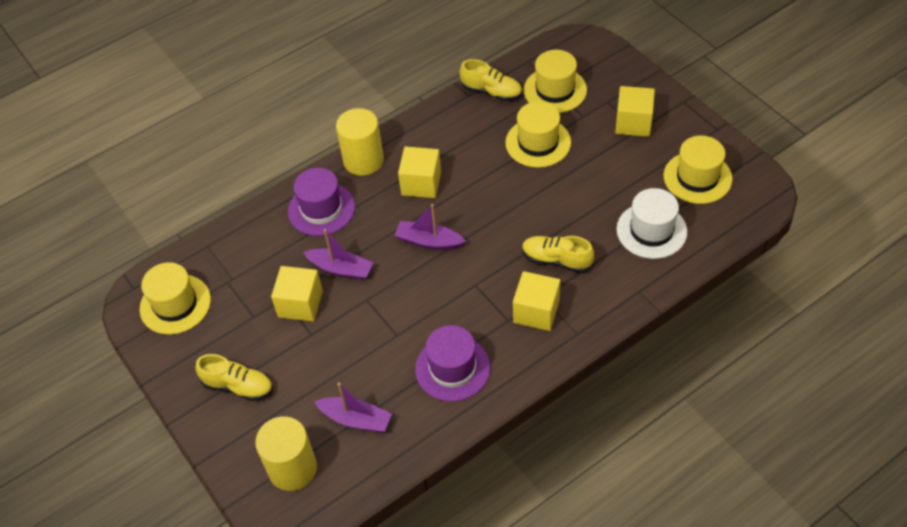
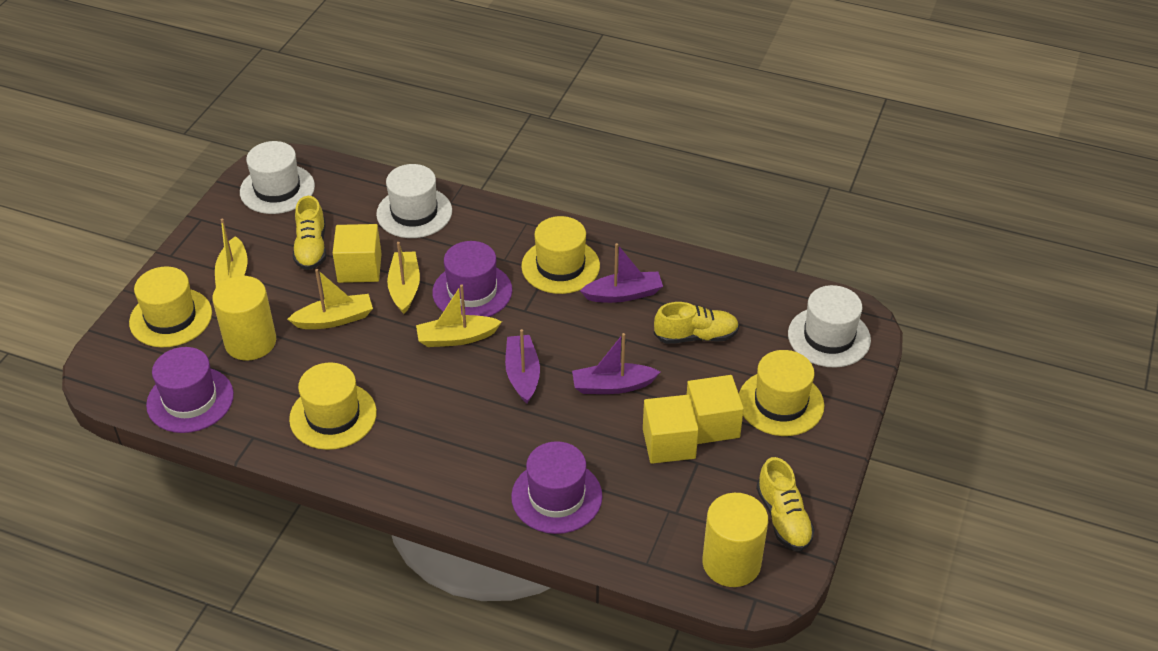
purple hat: 2 -> 3
white hat: 1 -> 3
yellow boat: 0 -> 4
yellow cube: 4 -> 3

